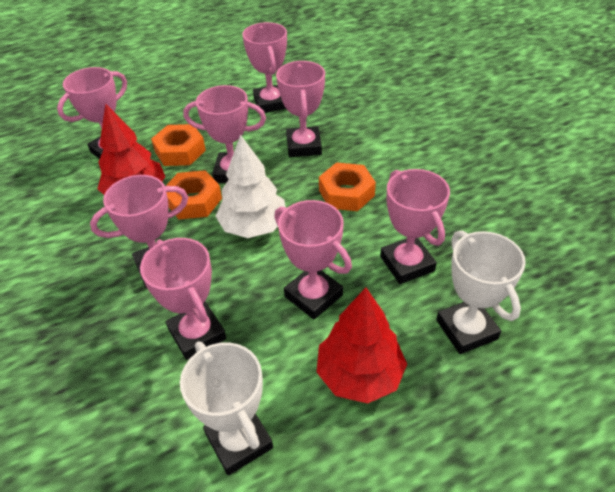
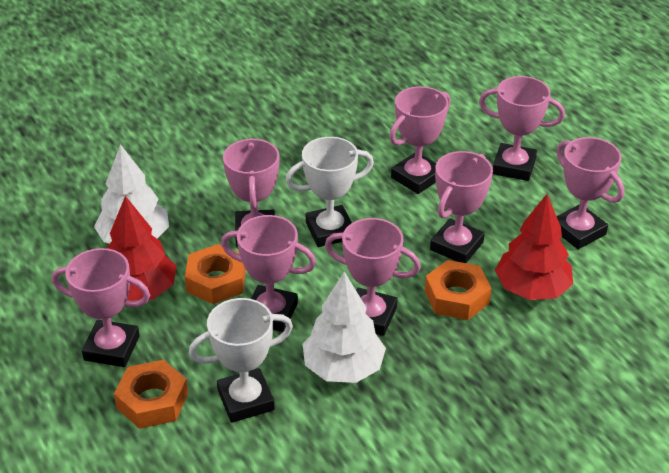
white tree: 1 -> 2

